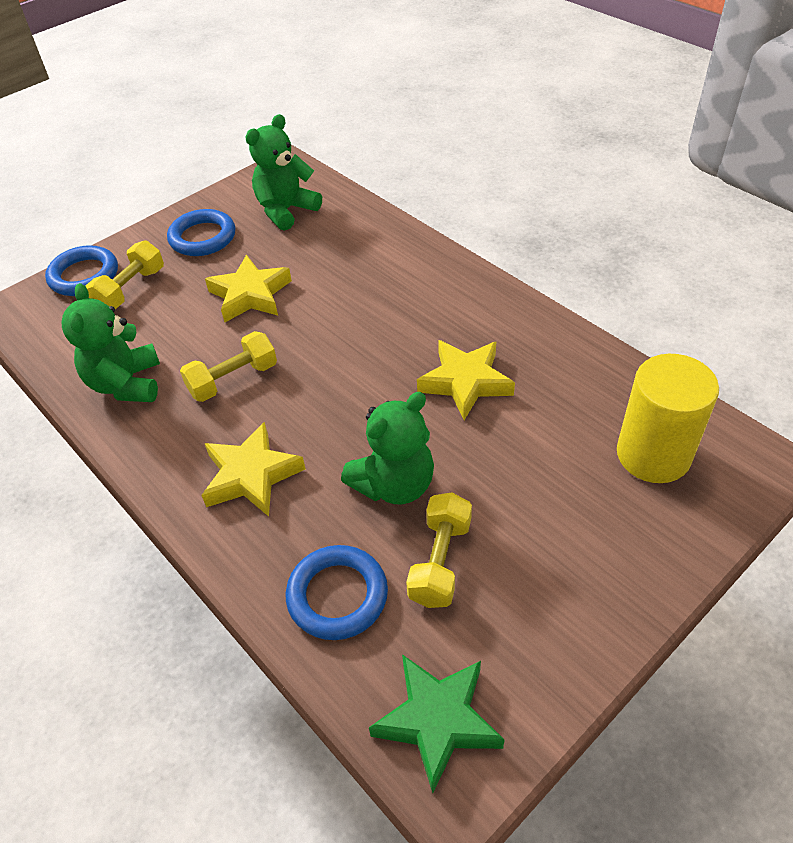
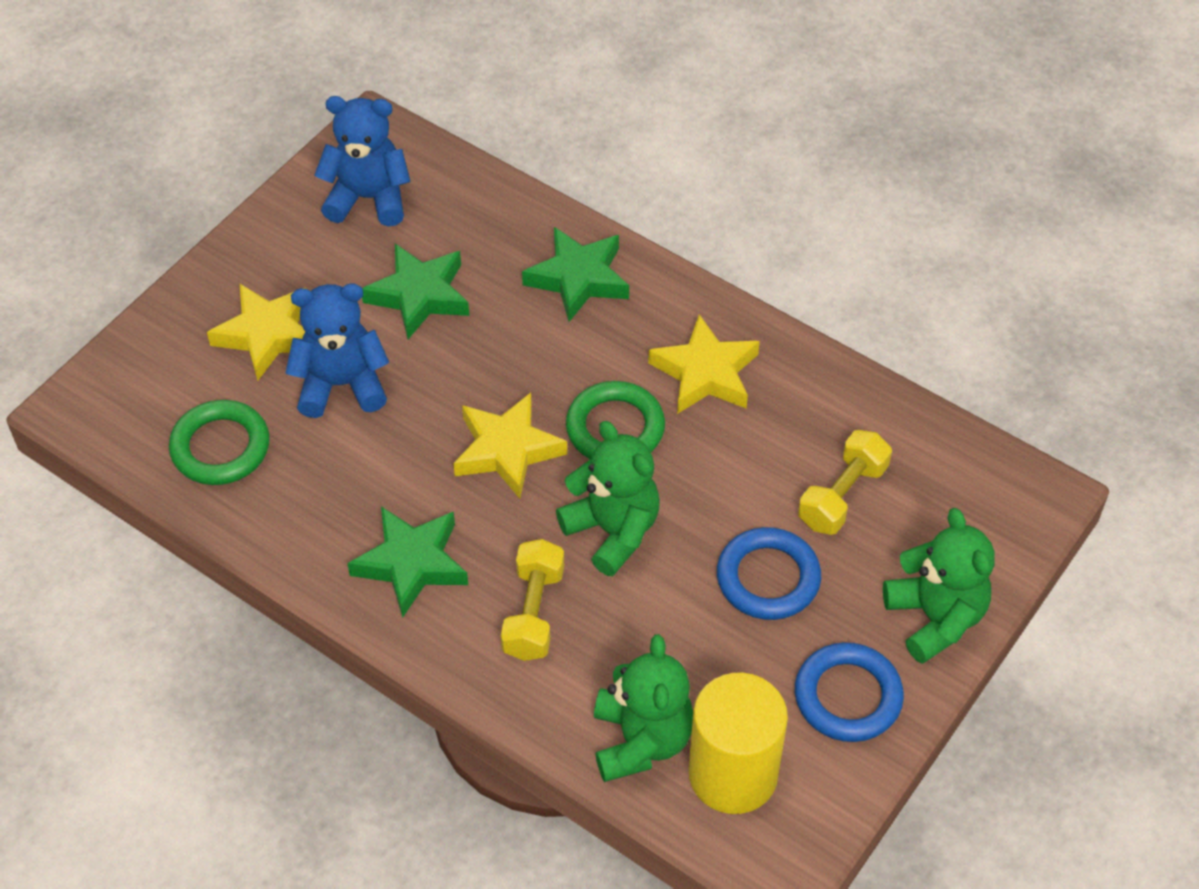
blue ring: 3 -> 2
blue teddy bear: 0 -> 2
green ring: 0 -> 2
green star: 1 -> 3
yellow dumbbell: 3 -> 2

